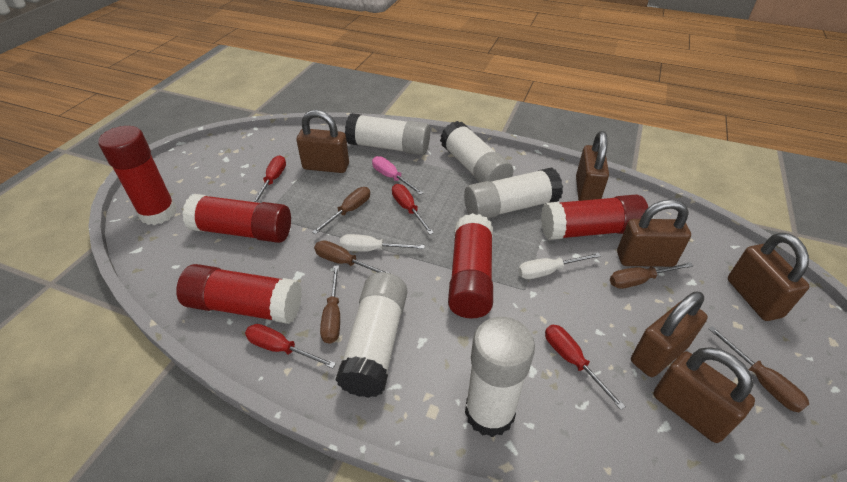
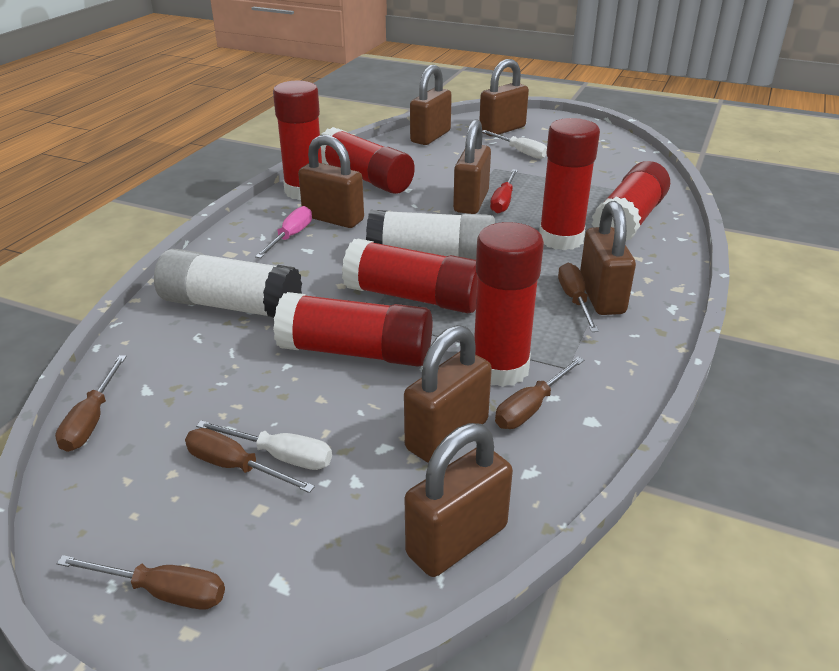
brown padlock: 6 -> 7
red glue stick: 5 -> 7
red screwdriver: 4 -> 1
white glue stick: 5 -> 2

